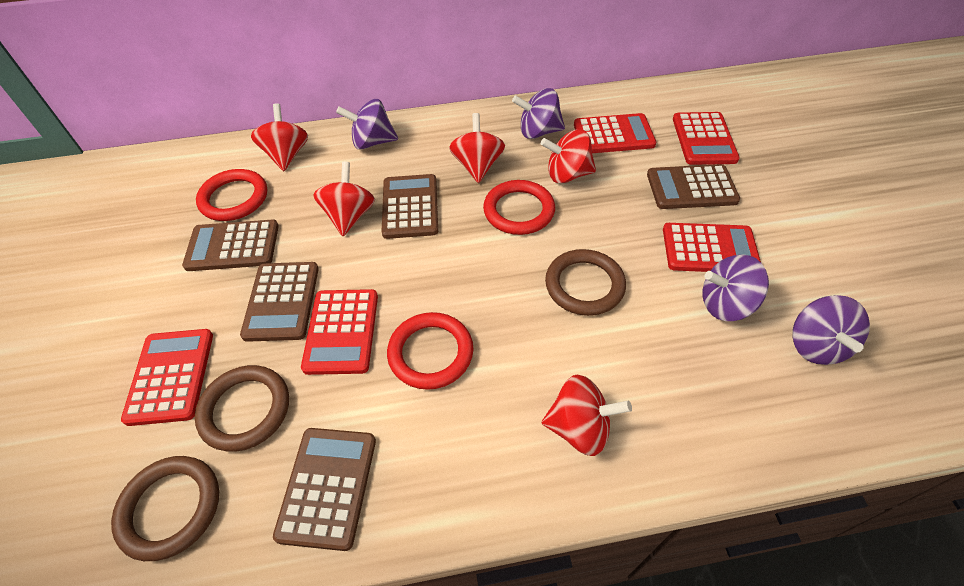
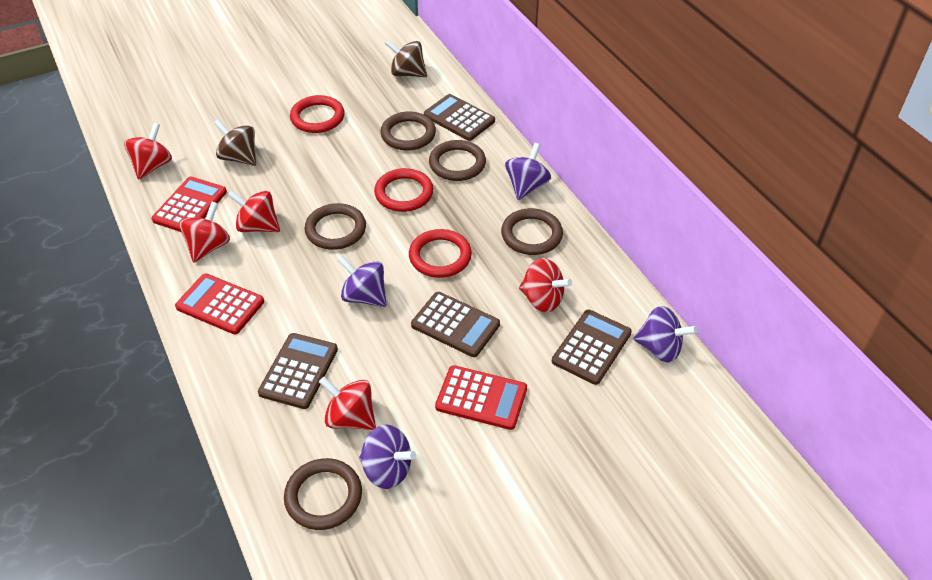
brown calculator: 5 -> 4
brown ring: 3 -> 5
brown spinning top: 0 -> 2
red calculator: 5 -> 3

